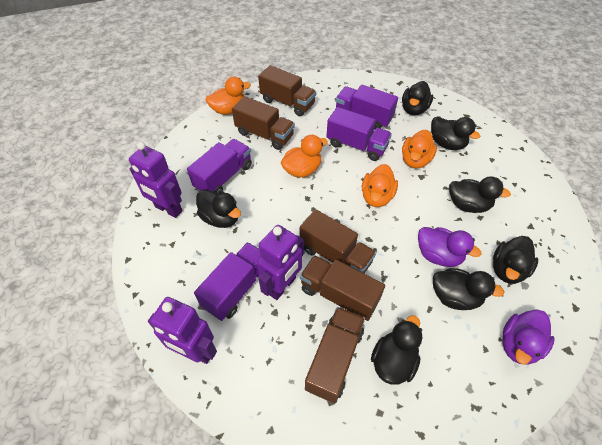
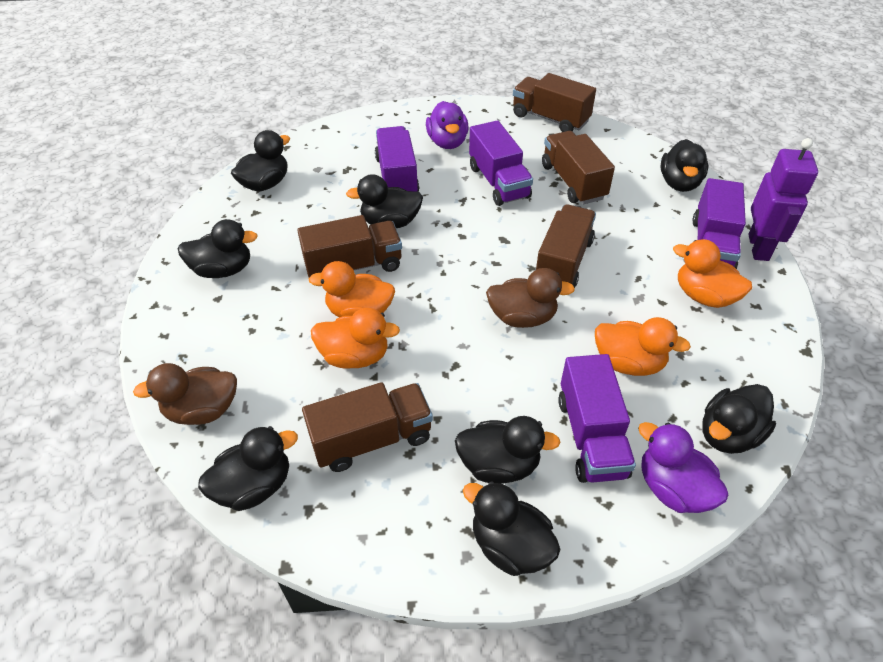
black duck: 7 -> 8
brown duck: 0 -> 2
purple robot: 3 -> 1

